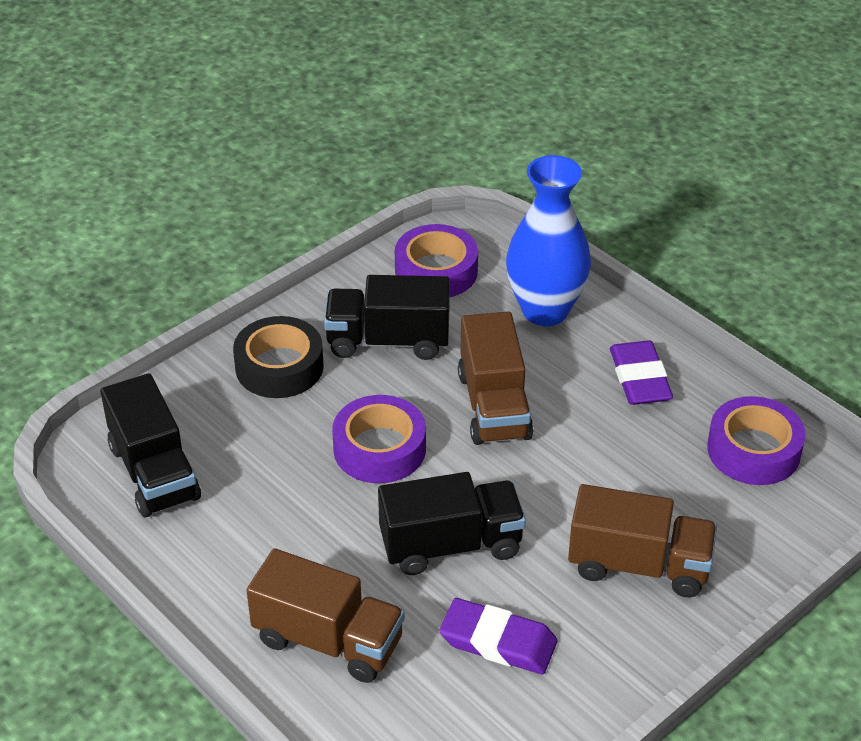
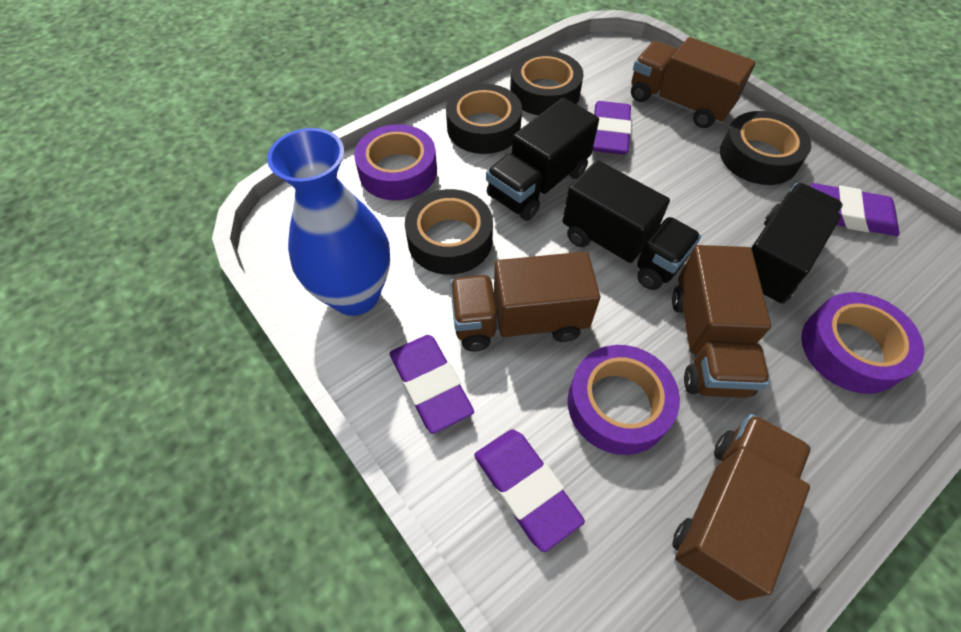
black tape: 1 -> 4
brown truck: 3 -> 4
purple eraser: 2 -> 4

